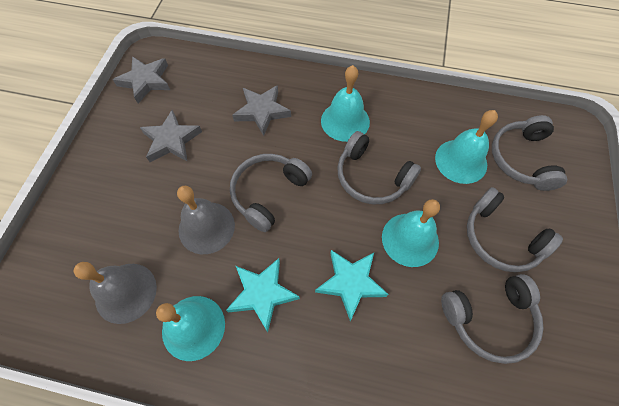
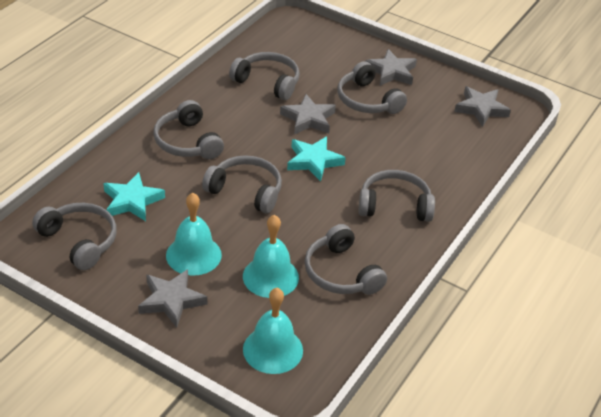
grey bell: 2 -> 0
grey headphones: 5 -> 7
grey star: 3 -> 4
turquoise bell: 4 -> 3

